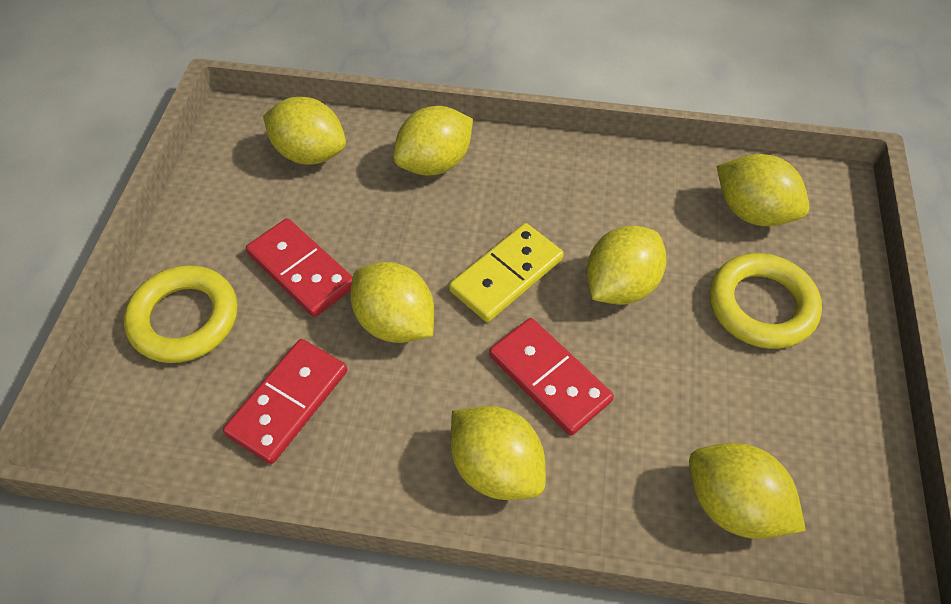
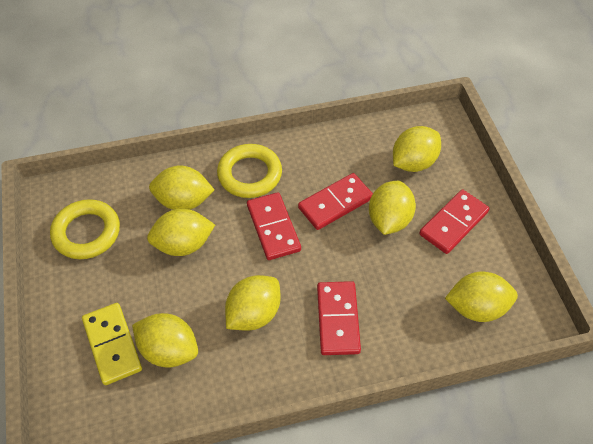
red domino: 3 -> 4

